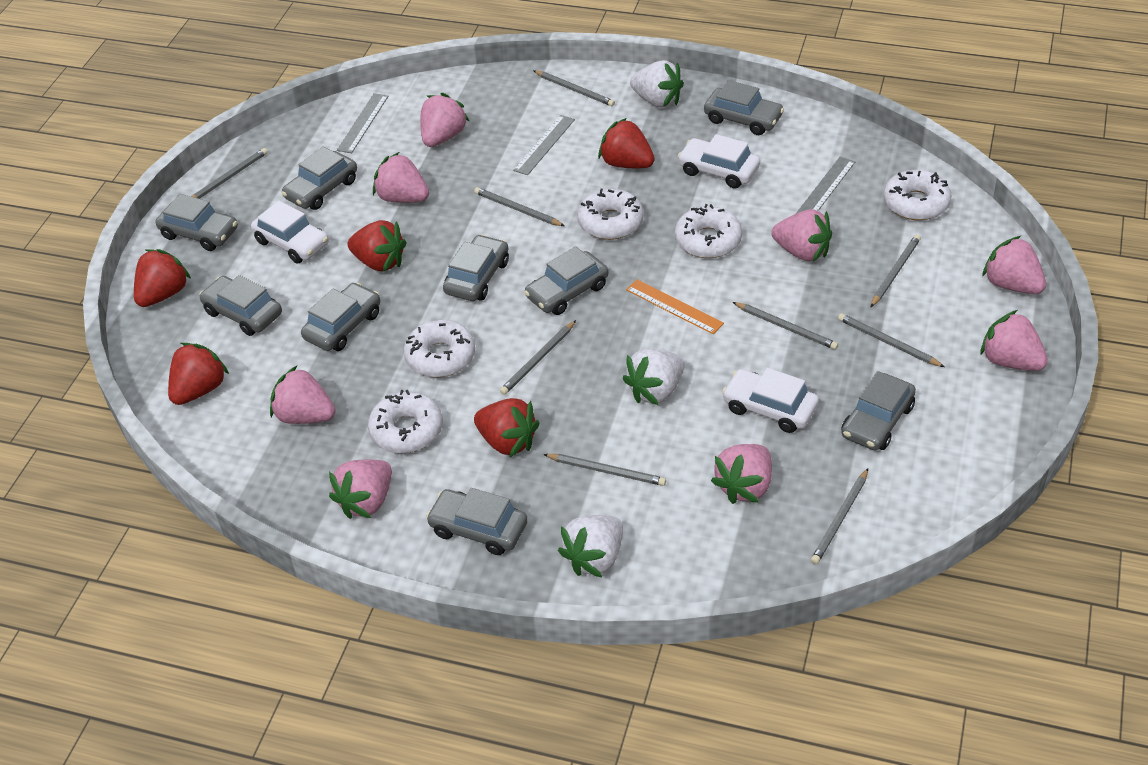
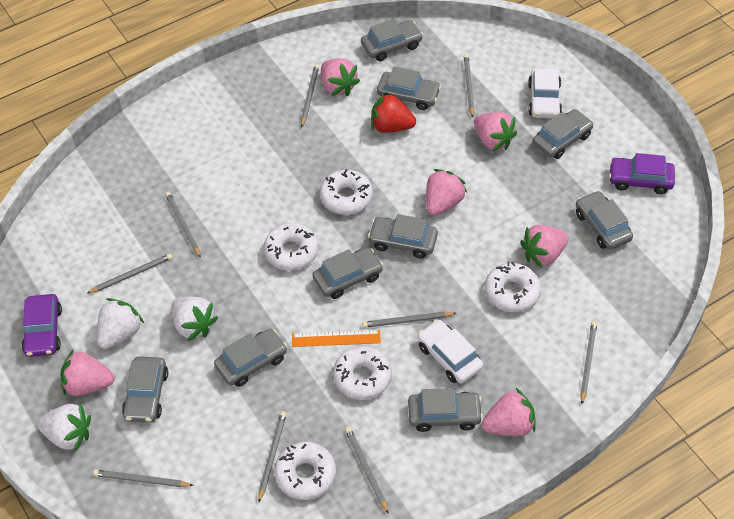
grey ruler: 3 -> 0
pink strawberry: 8 -> 6
purple car: 0 -> 2
red strawberry: 5 -> 1
white car: 3 -> 2

